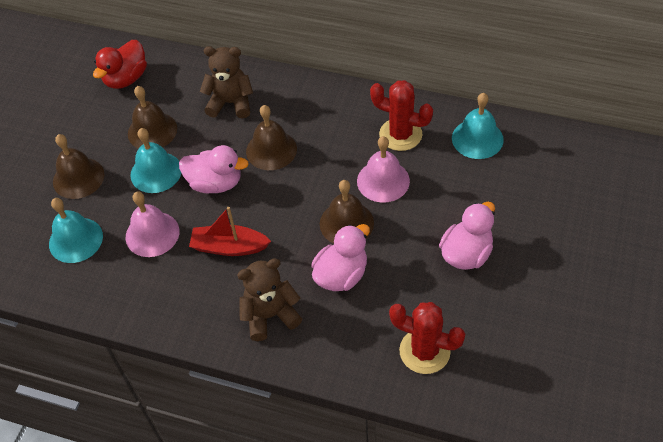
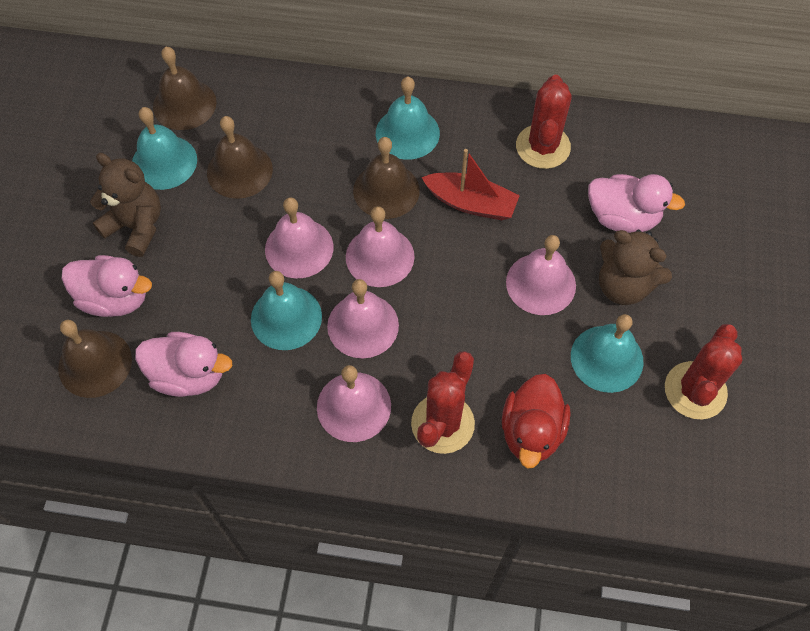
pink bell: 2 -> 5
red cactus: 2 -> 3
turquoise bell: 3 -> 4

